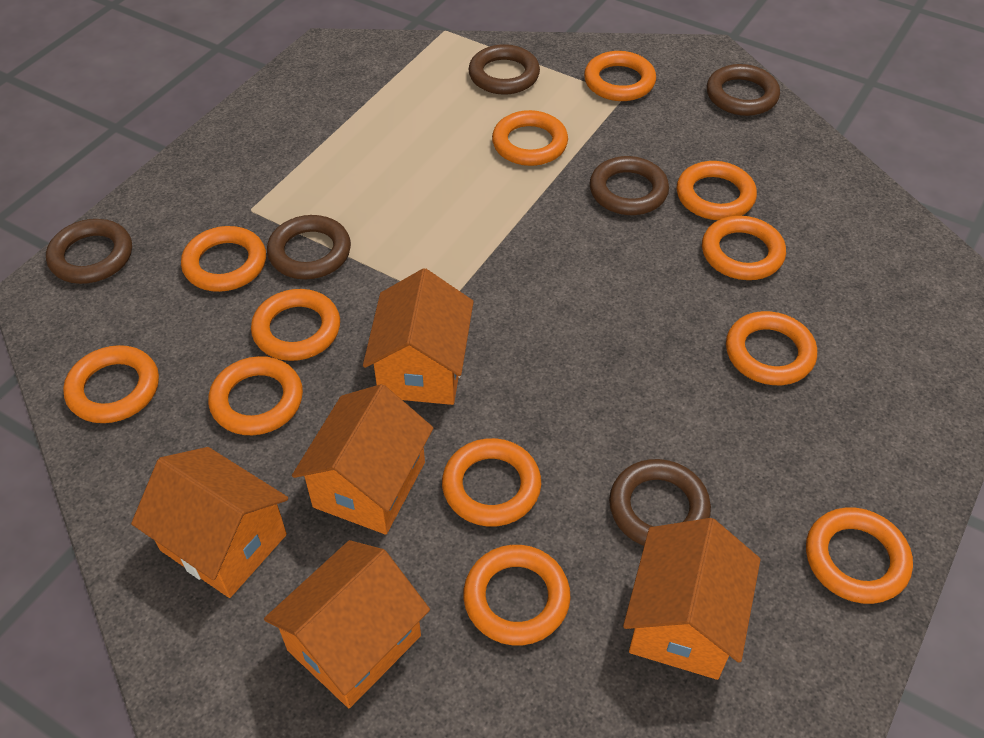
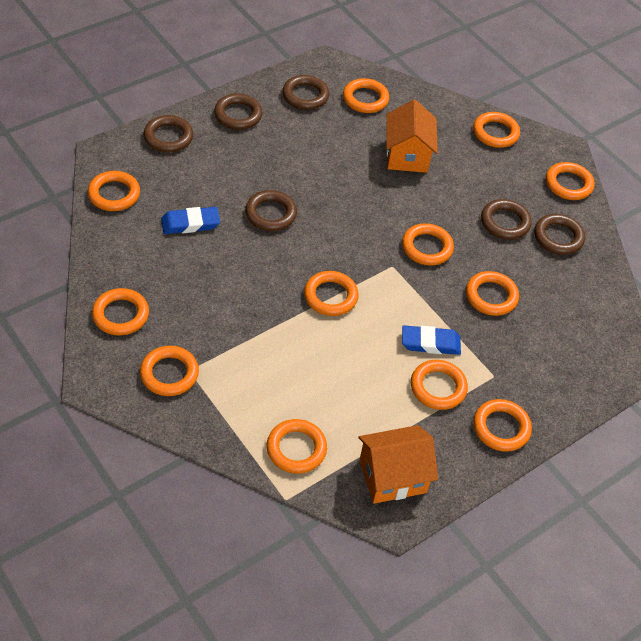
blue eraser: 0 -> 2
orange house: 5 -> 2

